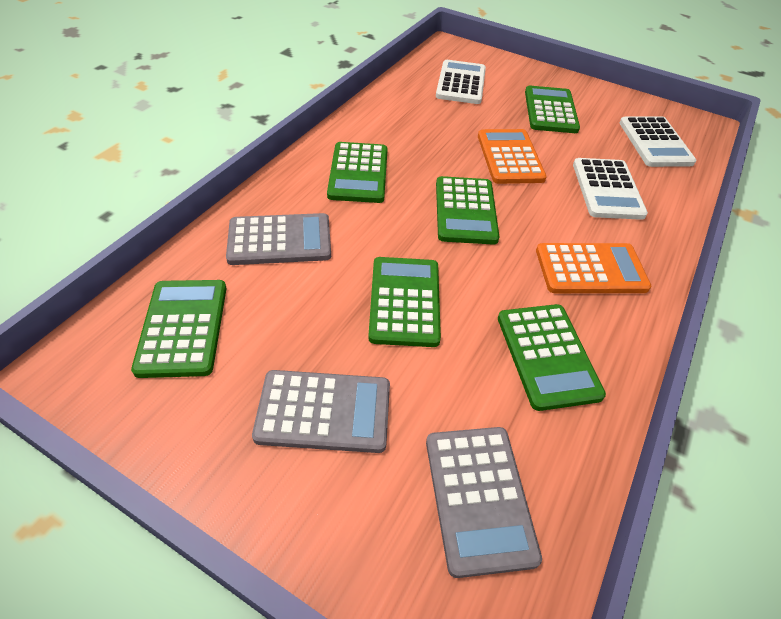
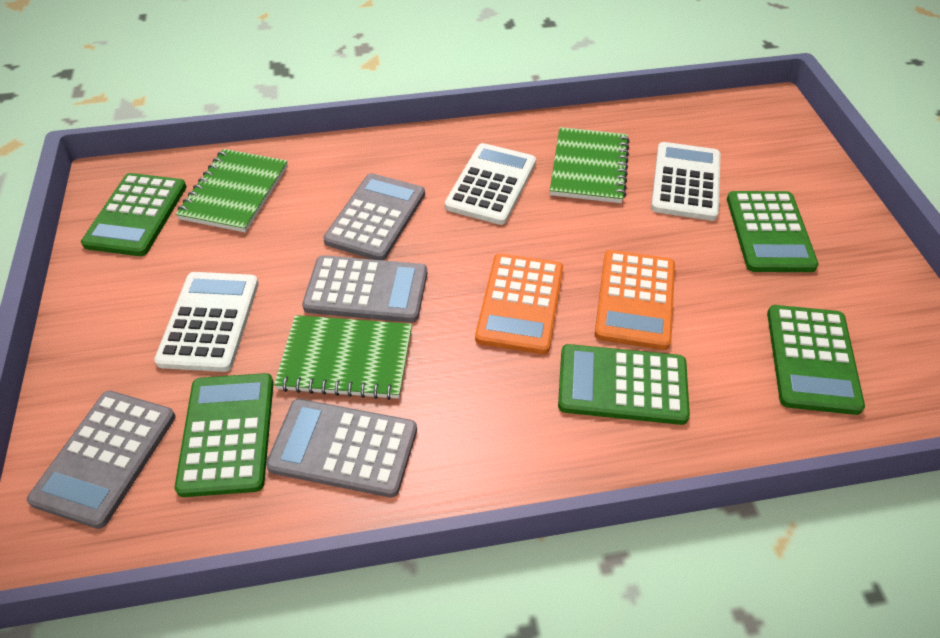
green calculator: 6 -> 5
green notebook: 0 -> 3
grey calculator: 3 -> 4

